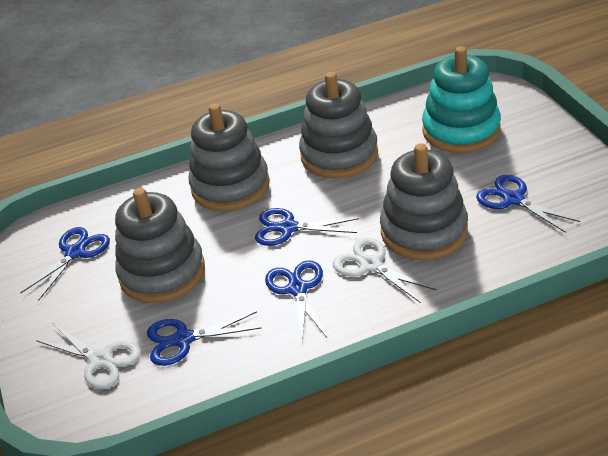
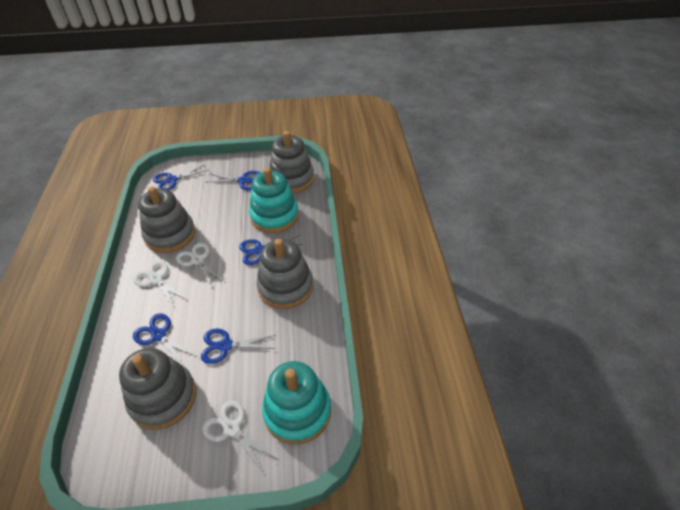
turquoise stacking toy: 1 -> 2
white scissors: 2 -> 3

